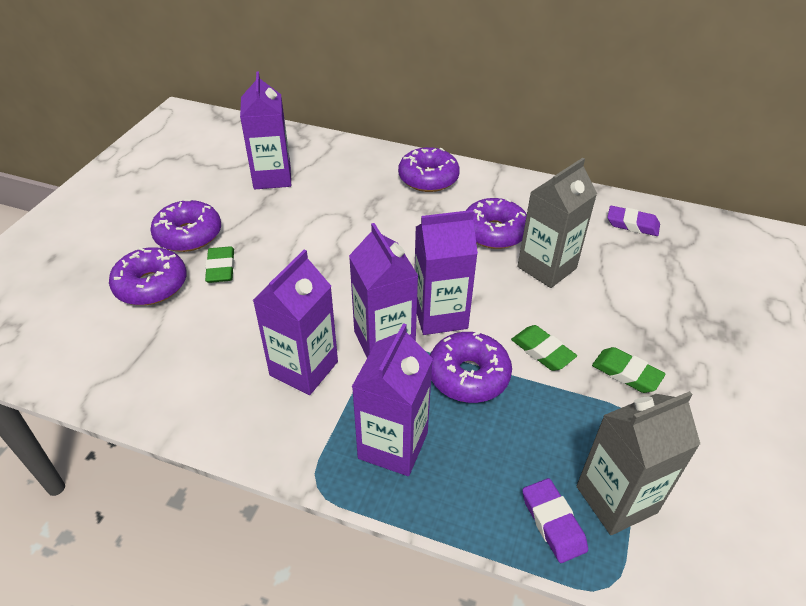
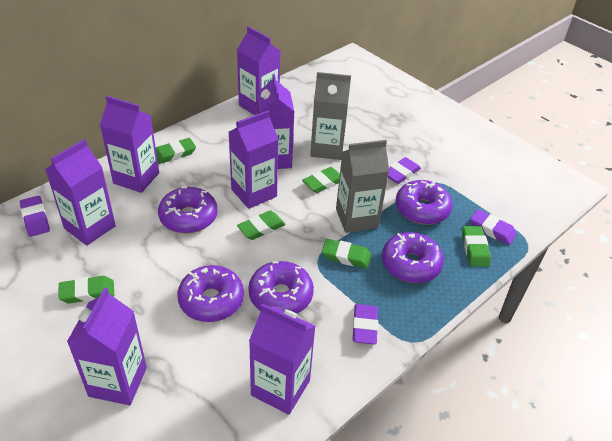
green eraser: 3 -> 6
purple carton: 5 -> 7
purple eraser: 2 -> 4

